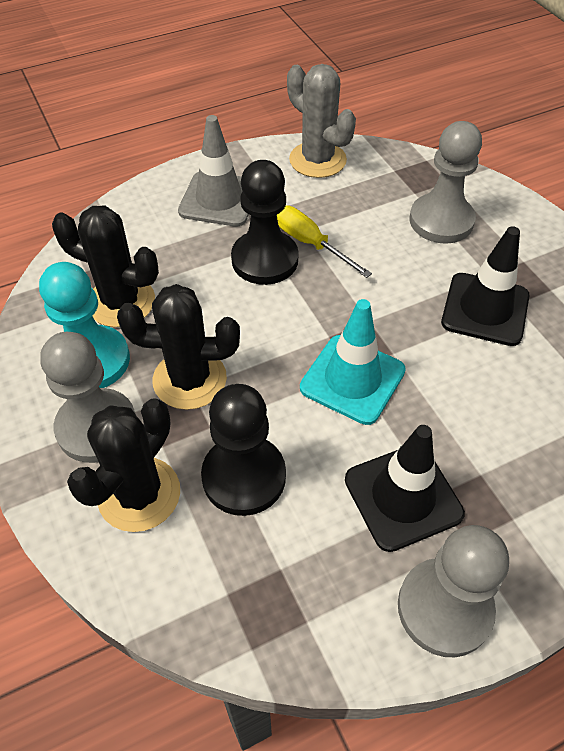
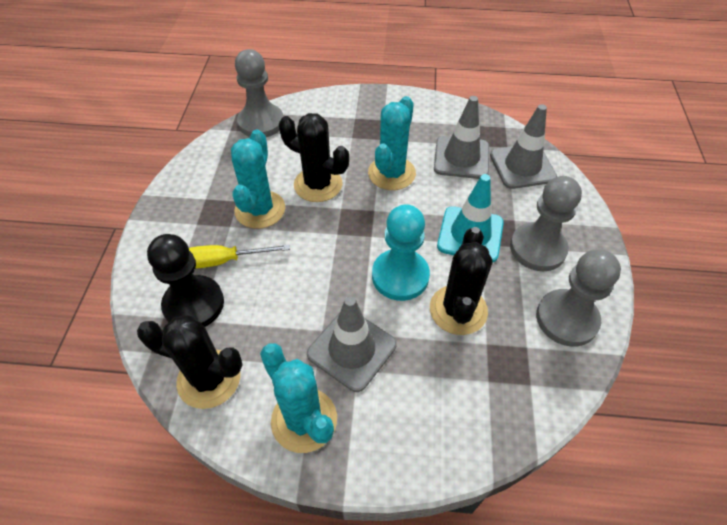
black pawn: 2 -> 1
black traffic cone: 2 -> 0
grey cactus: 1 -> 0
grey traffic cone: 1 -> 3
turquoise cactus: 0 -> 3

